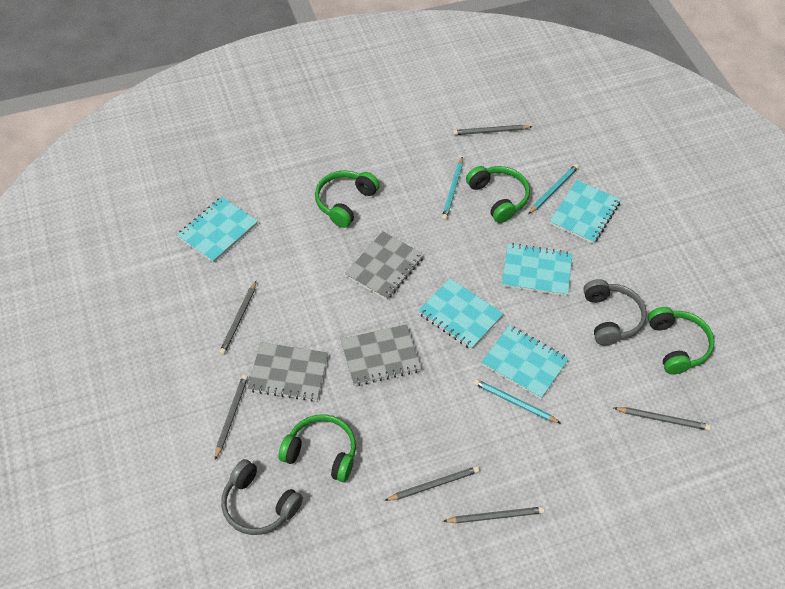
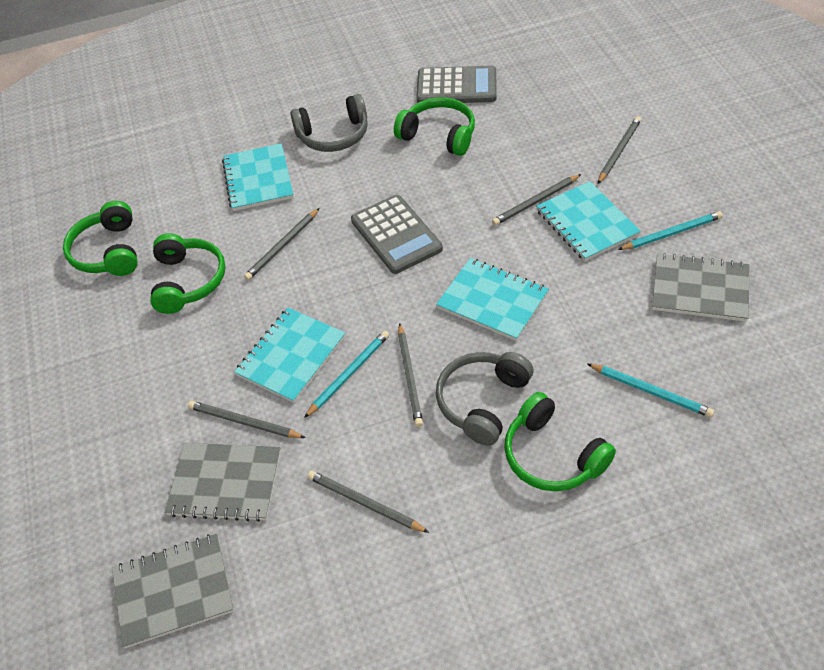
grey calculator: 0 -> 2
turquoise notebook: 5 -> 4

